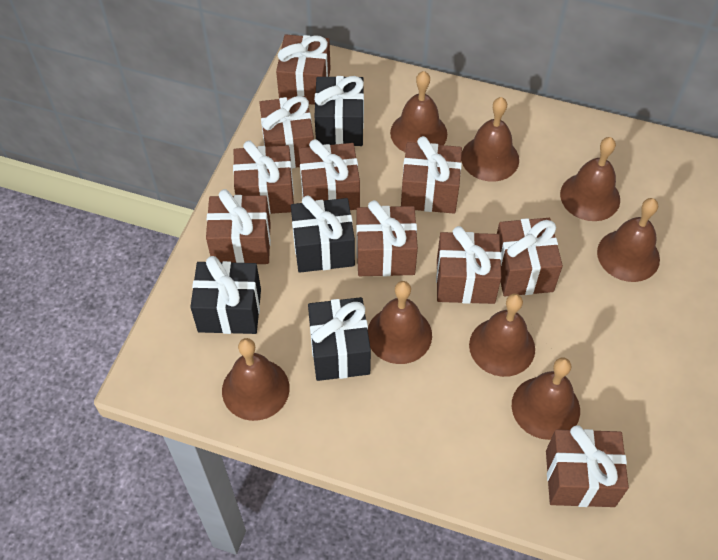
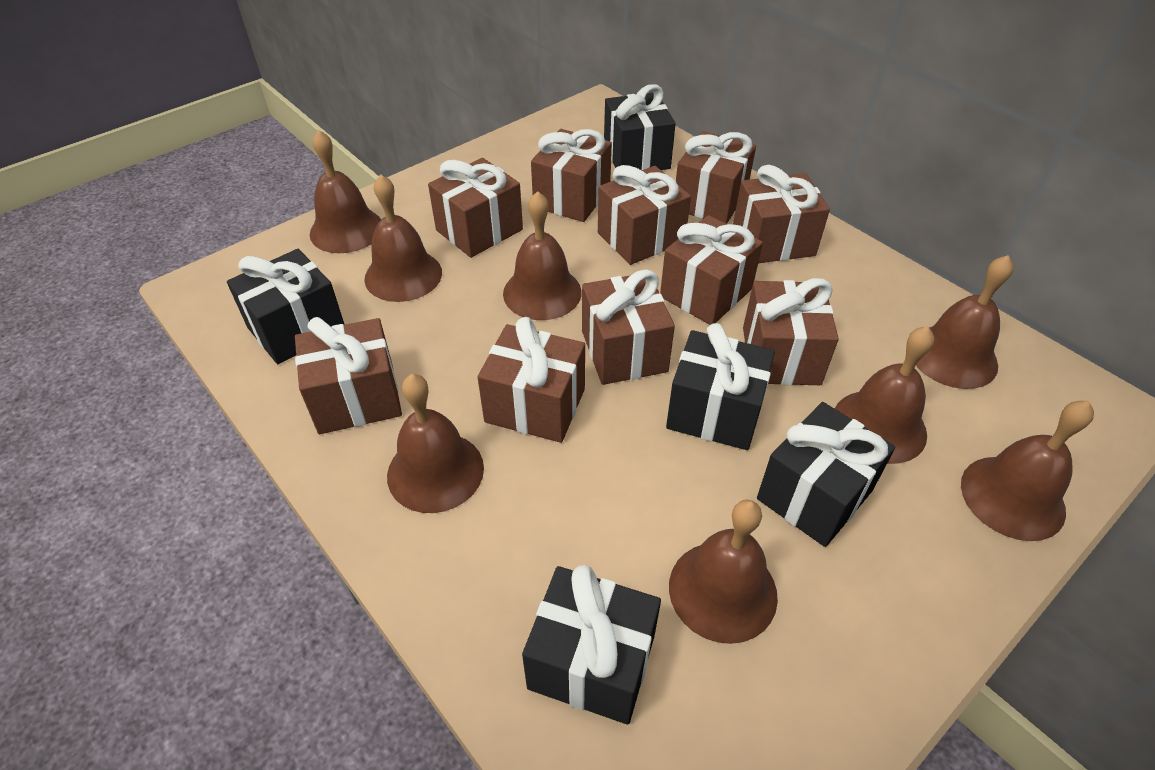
black gift: 4 -> 5

